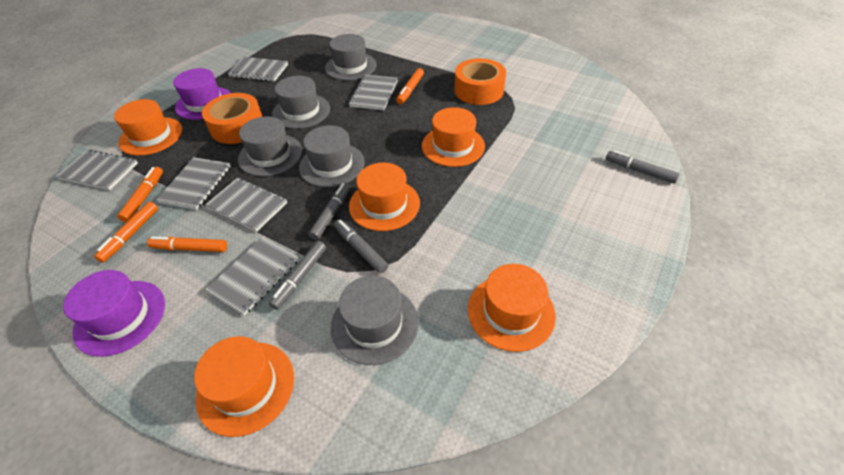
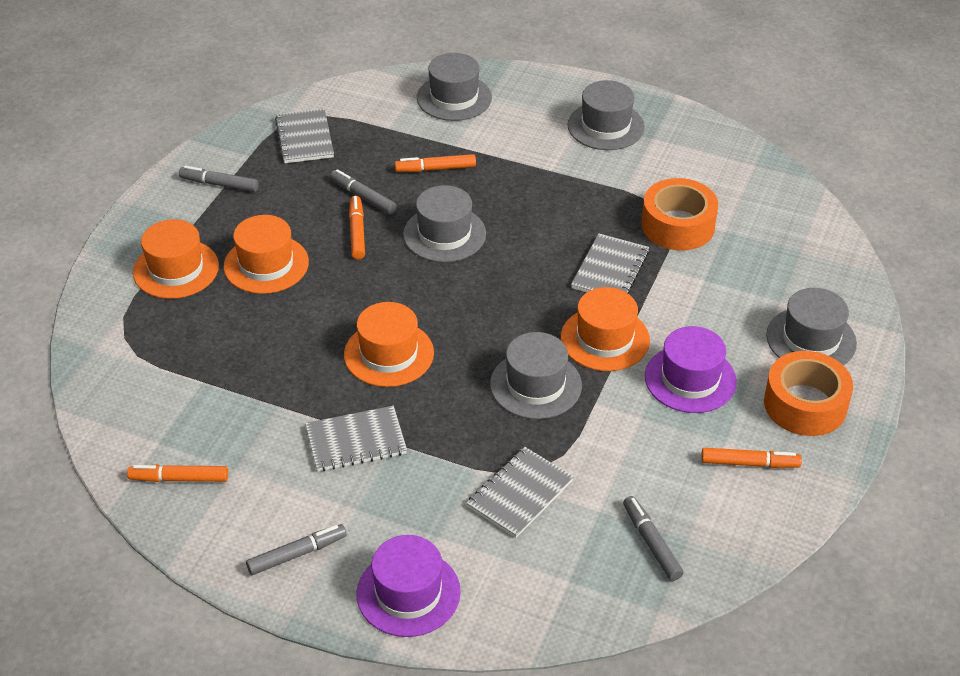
grey notebook: 6 -> 4
orange hat: 5 -> 4

